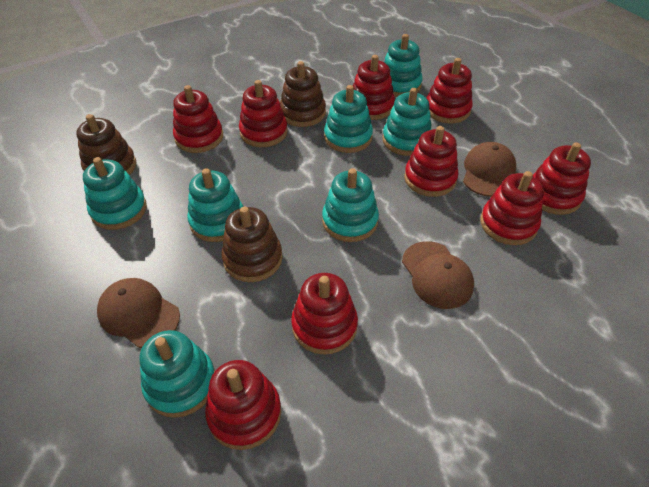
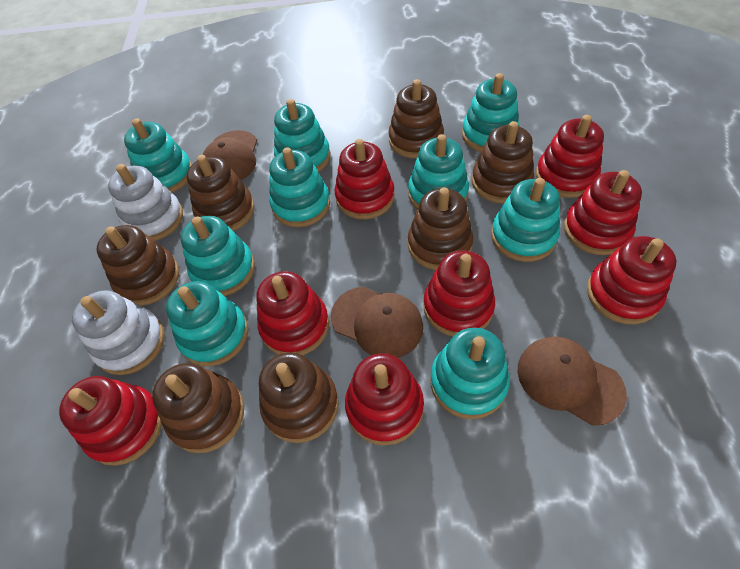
brown stacking toy: 3 -> 7
red stacking toy: 9 -> 8
turquoise stacking toy: 7 -> 9
white stacking toy: 0 -> 2

